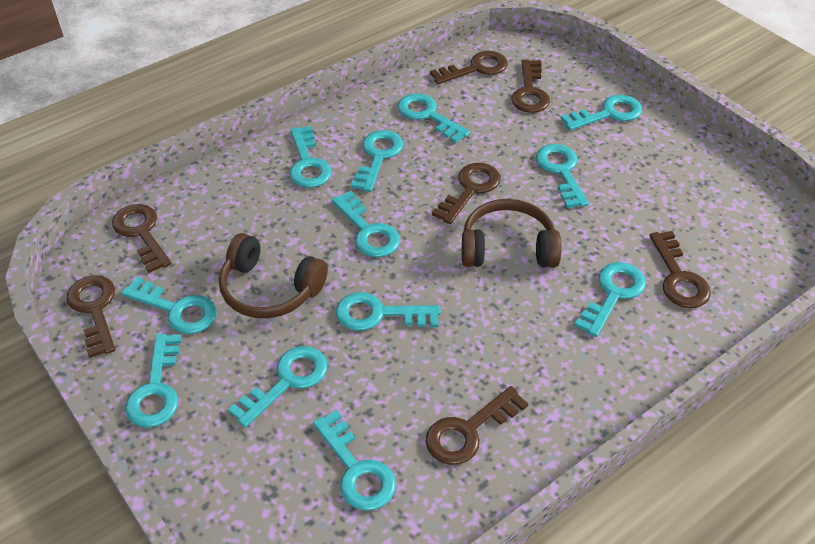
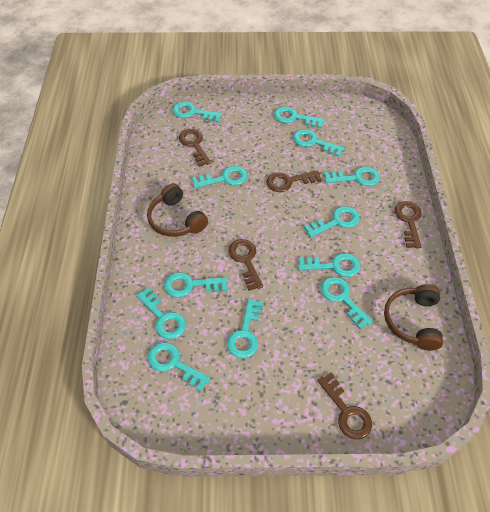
brown key: 7 -> 5

